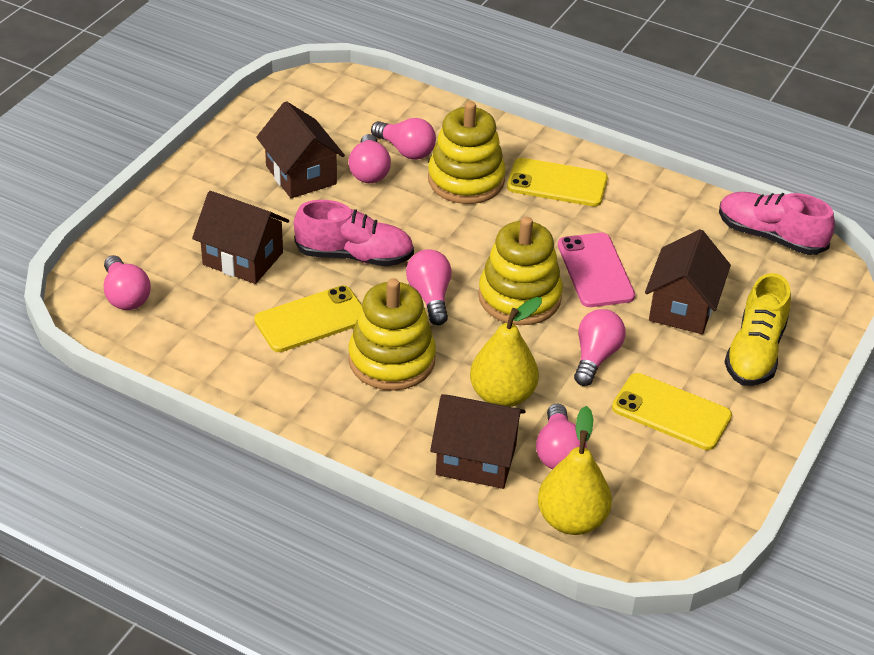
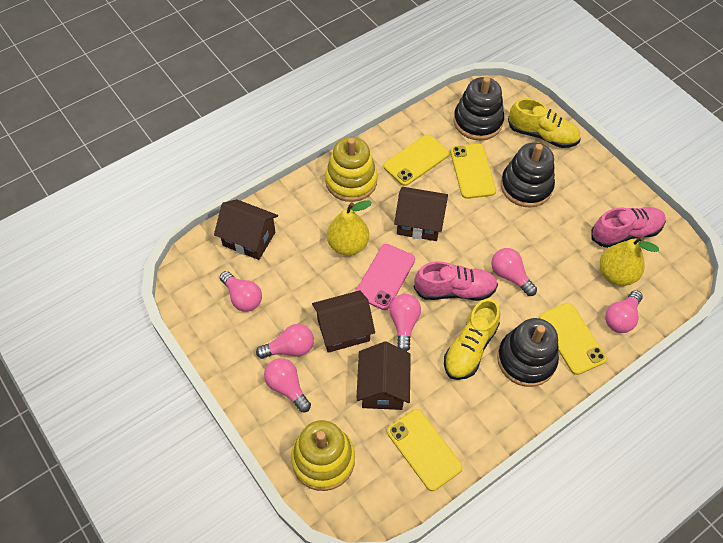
black stacking toy: 0 -> 3
yellow phone: 3 -> 4
yellow shoe: 1 -> 2
yellow stacking toy: 3 -> 2

